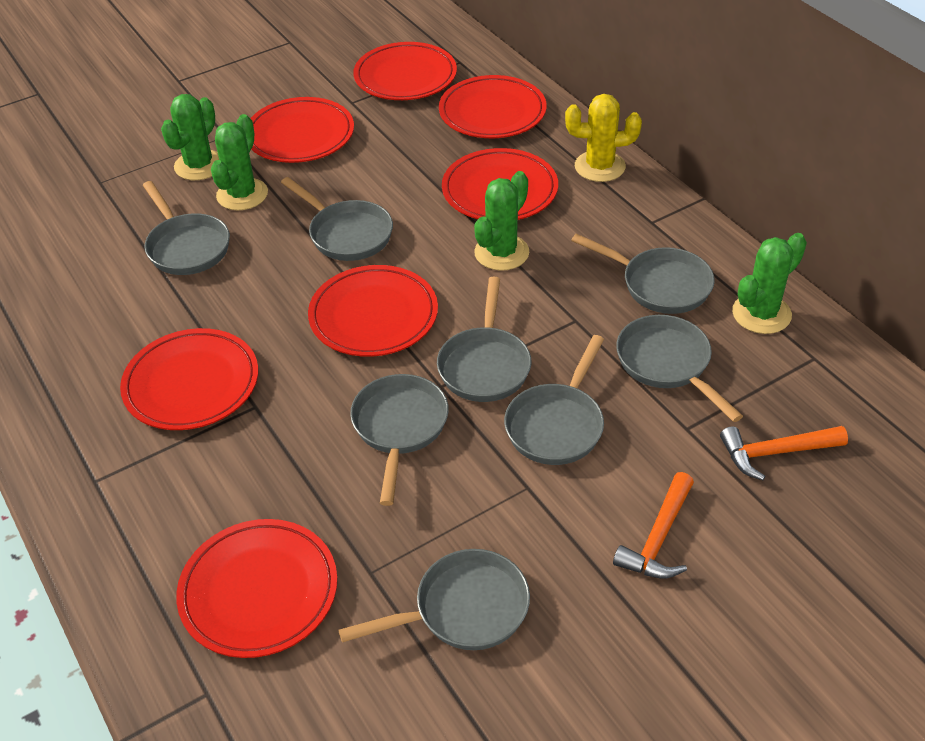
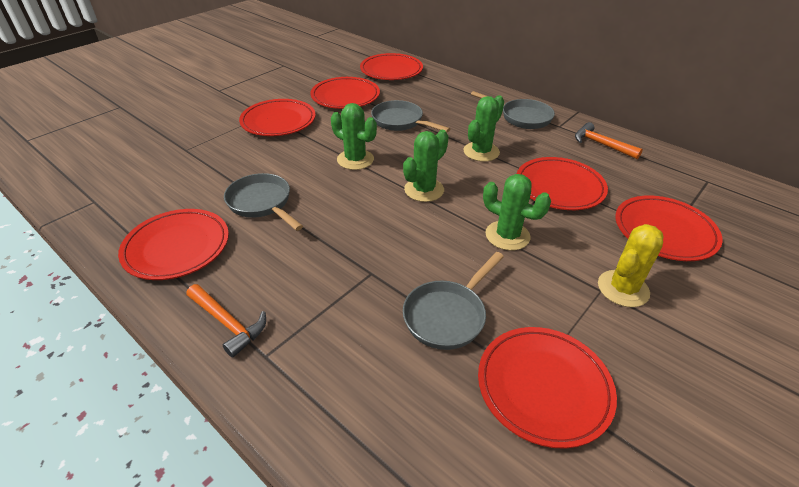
grey pan: 8 -> 4

